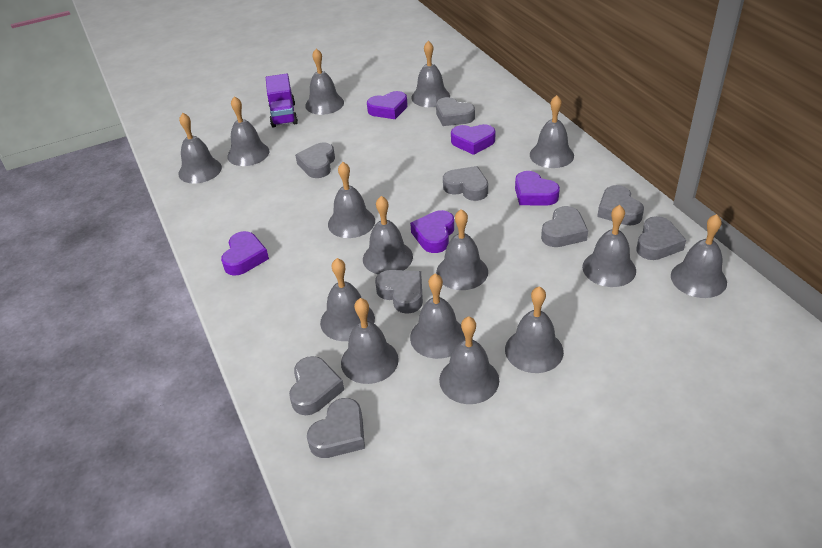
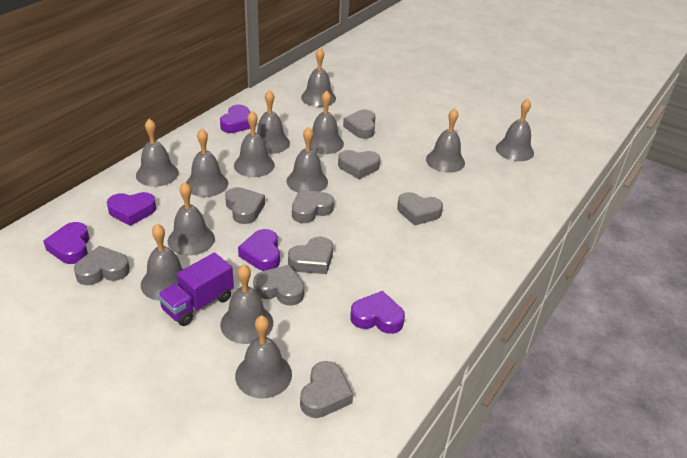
grey bell: 15 -> 13

